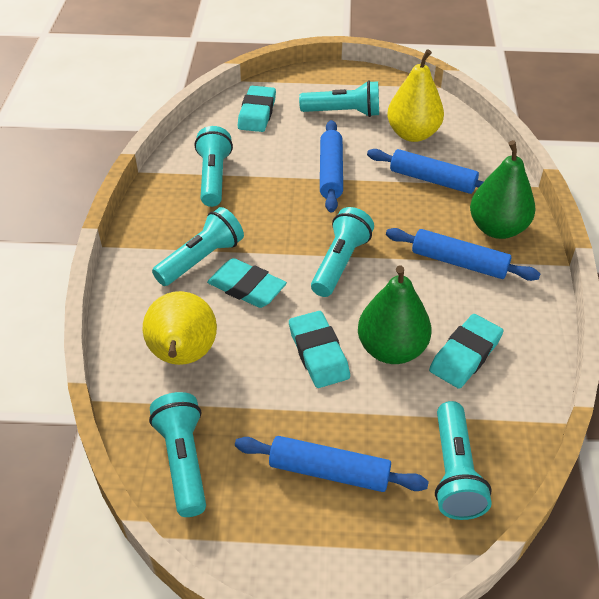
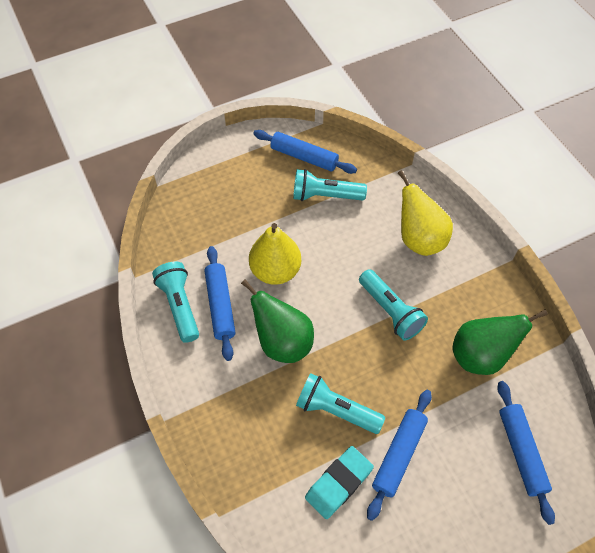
turquoise eraser: 4 -> 1
turquoise flashlight: 6 -> 4

